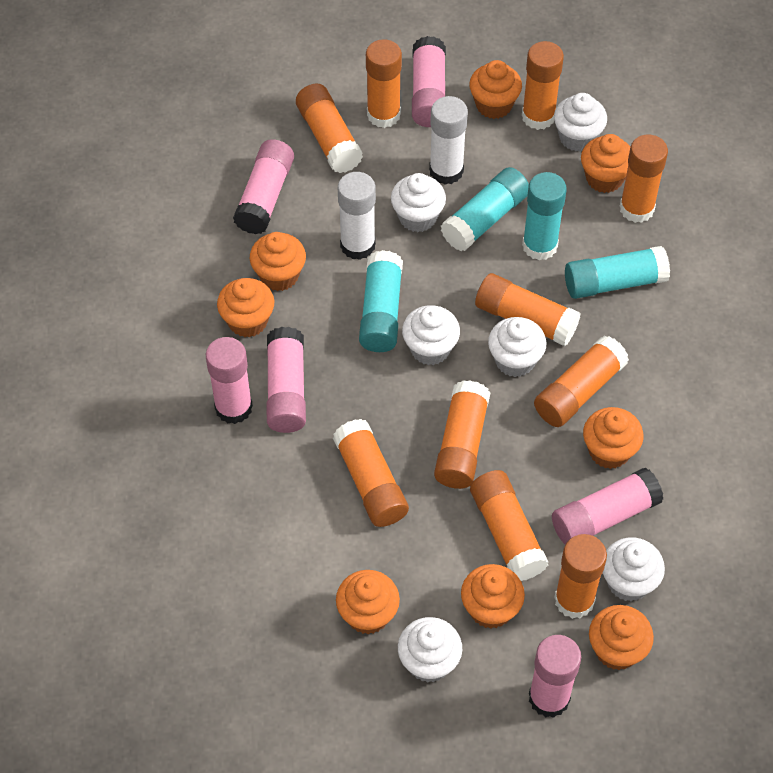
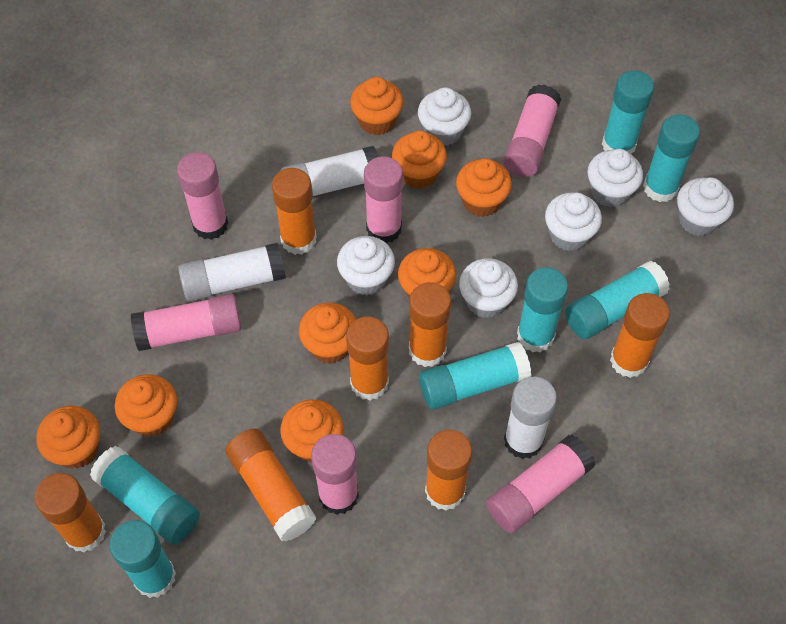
orange glue stick: 10 -> 7
turquoise glue stick: 4 -> 7
white glue stick: 2 -> 3

